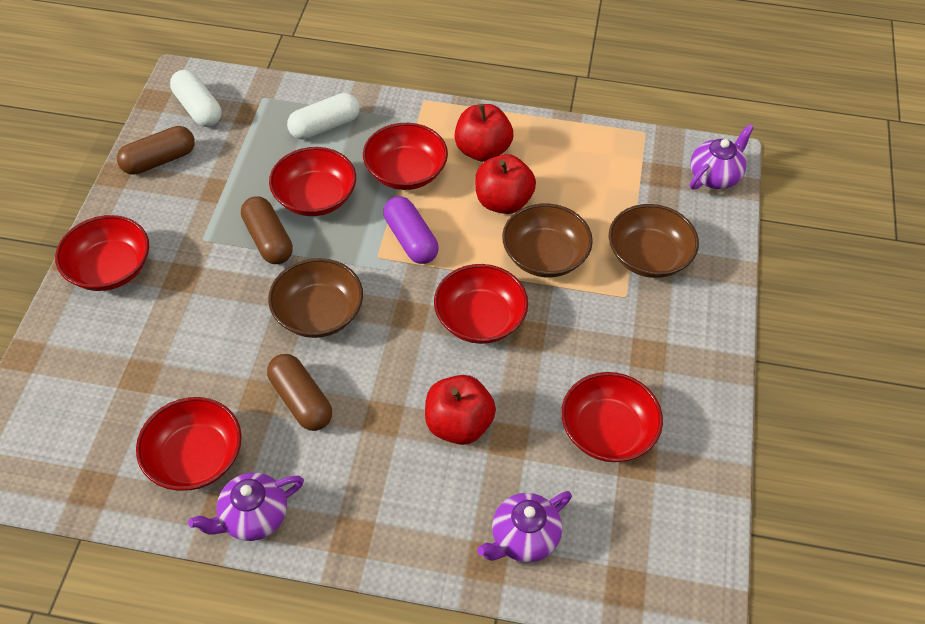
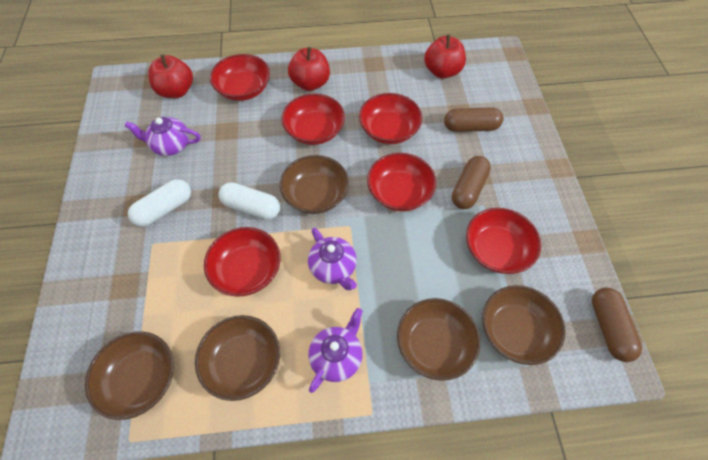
brown bowl: 3 -> 5
purple capsule: 1 -> 0

